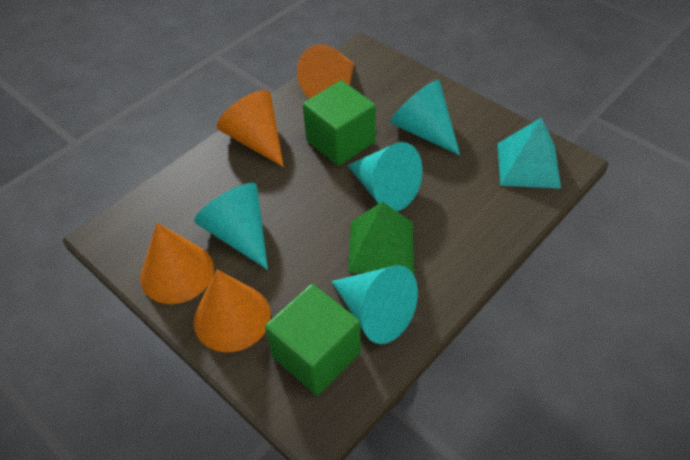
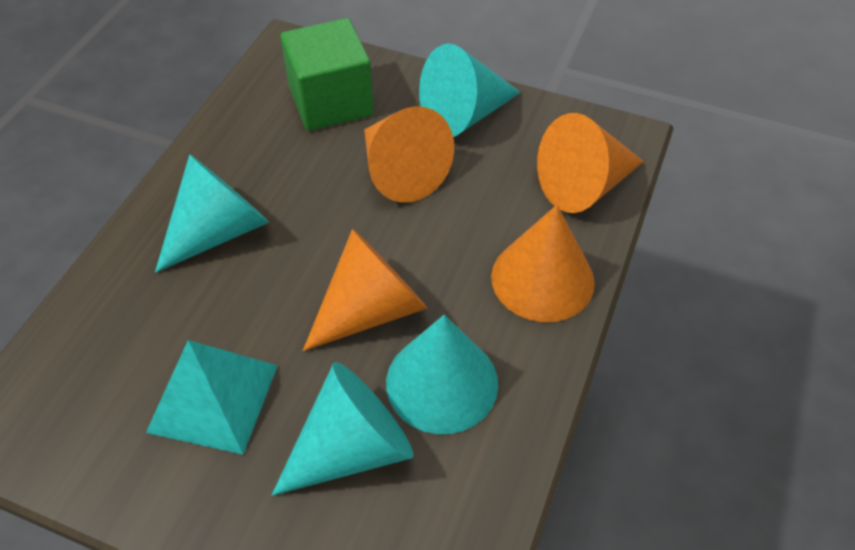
green cube: 2 -> 1
green pyramid: 1 -> 0

